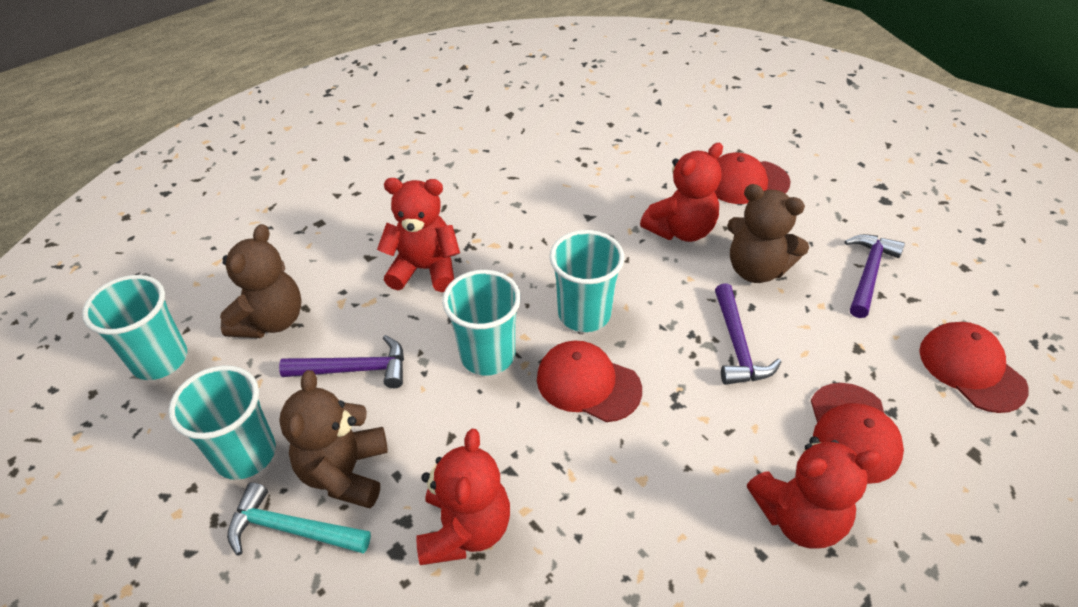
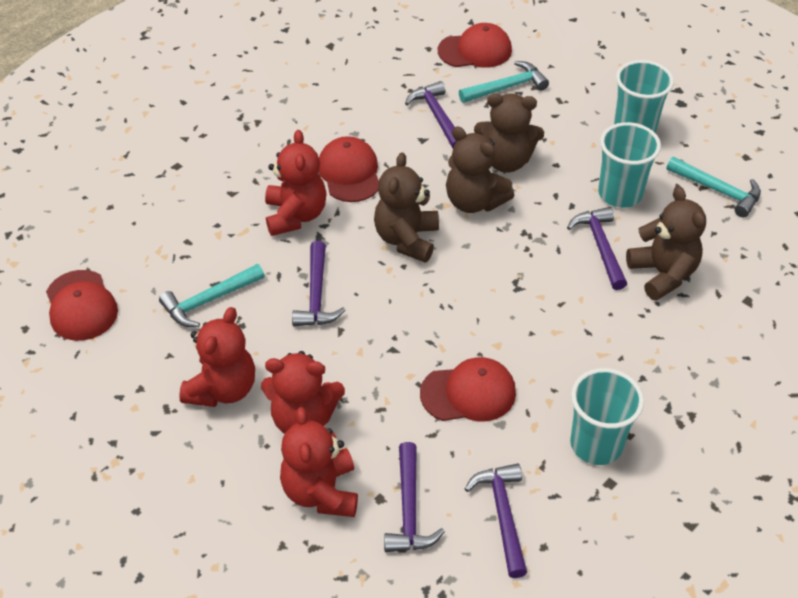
brown teddy bear: 3 -> 4
purple hammer: 3 -> 5
turquoise cup: 4 -> 3
turquoise hammer: 1 -> 3

